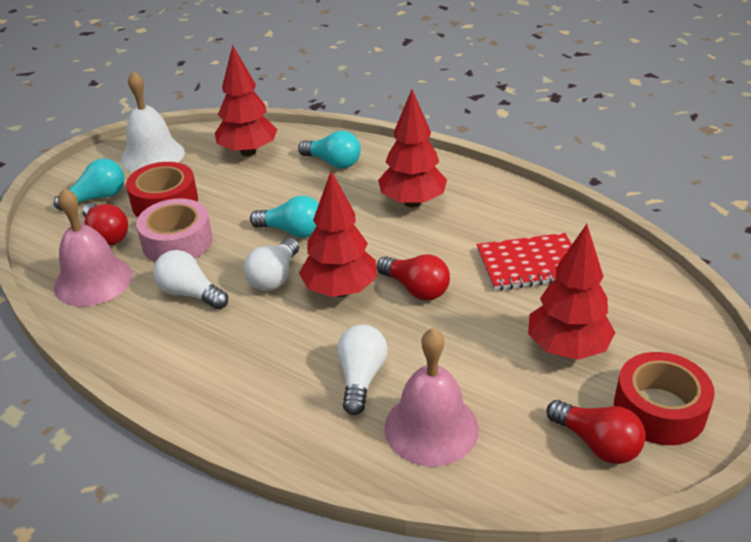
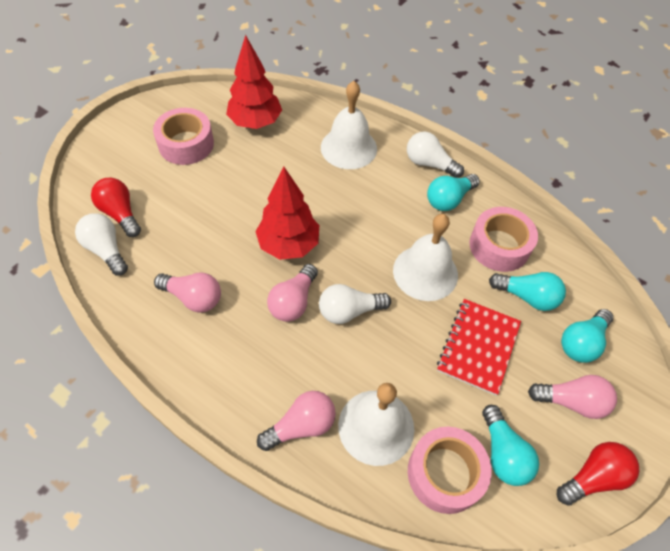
pink bell: 2 -> 0
pink light bulb: 0 -> 4
pink tape: 1 -> 3
red light bulb: 3 -> 2
red tape: 2 -> 0
red tree: 4 -> 2
turquoise light bulb: 3 -> 4
white bell: 1 -> 3

